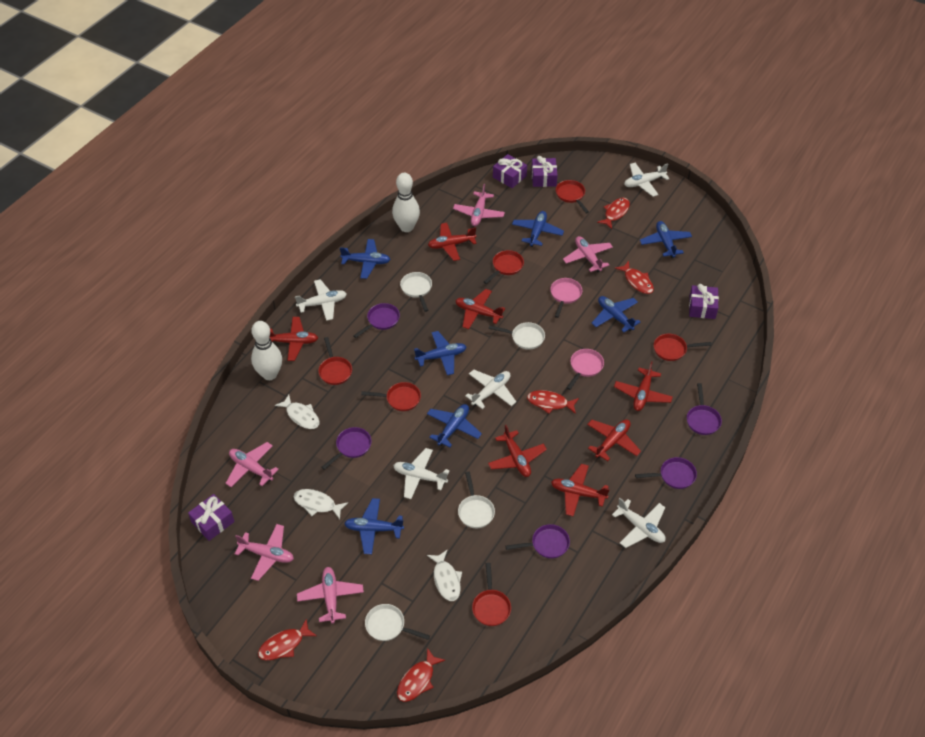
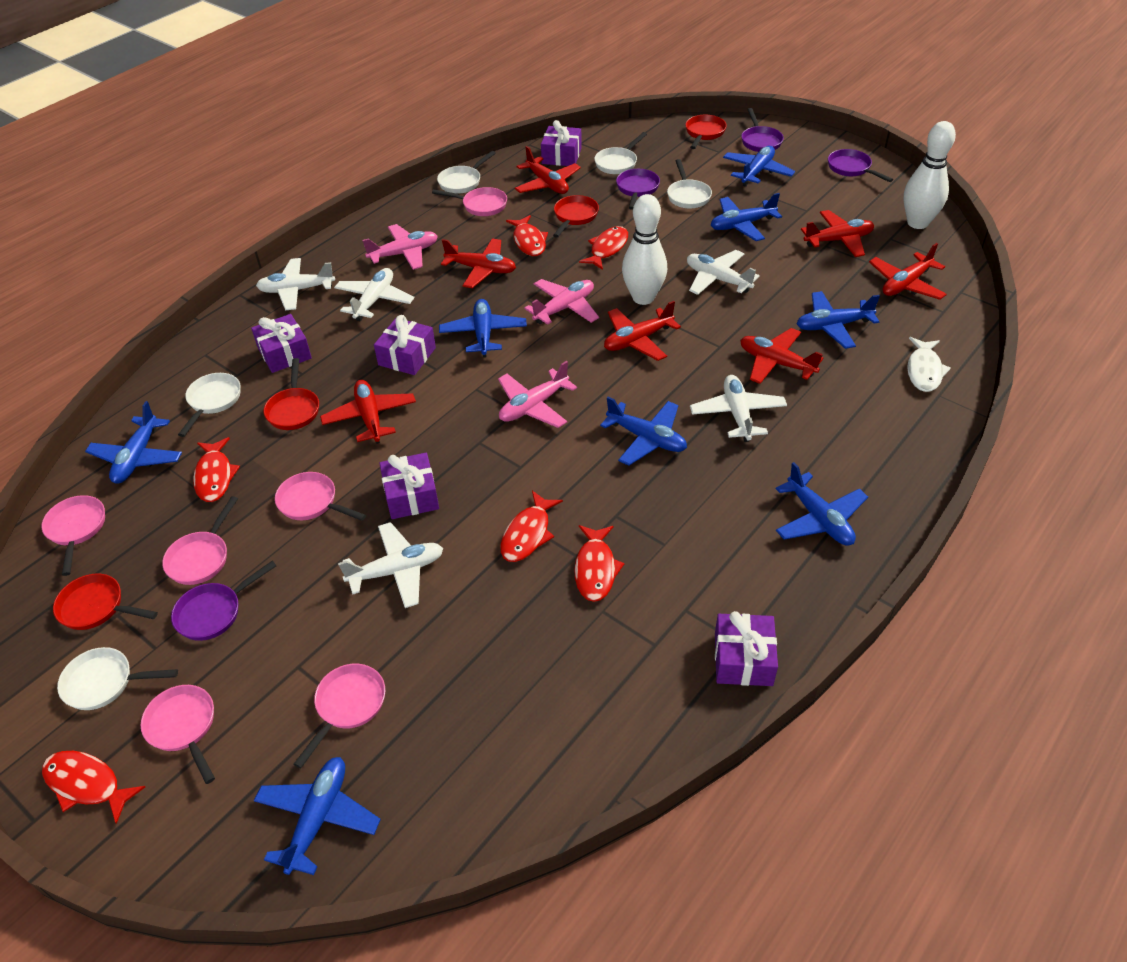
blue plane: 7 -> 8
pink pan: 2 -> 6
pink plane: 5 -> 3
purple gift: 4 -> 5
purple pan: 5 -> 4
red fish: 5 -> 6
red pan: 6 -> 4
white fish: 3 -> 1
white pan: 4 -> 5

